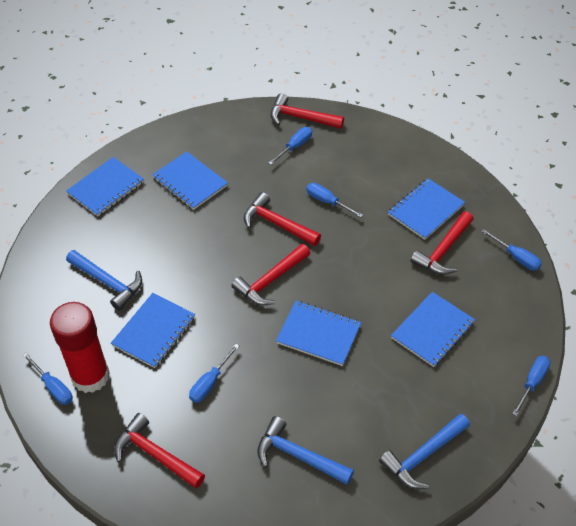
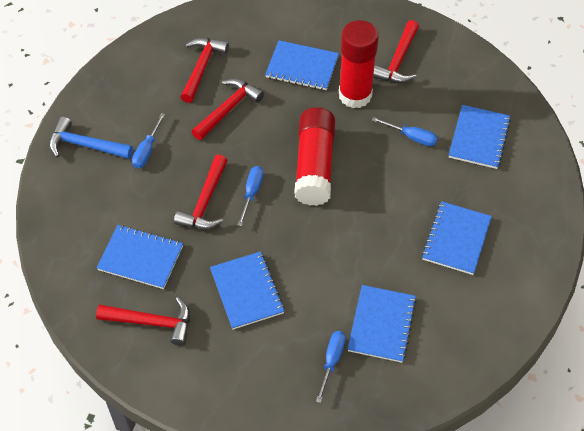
blue hammer: 3 -> 1
blue screwdriver: 6 -> 4
red glue stick: 1 -> 2

